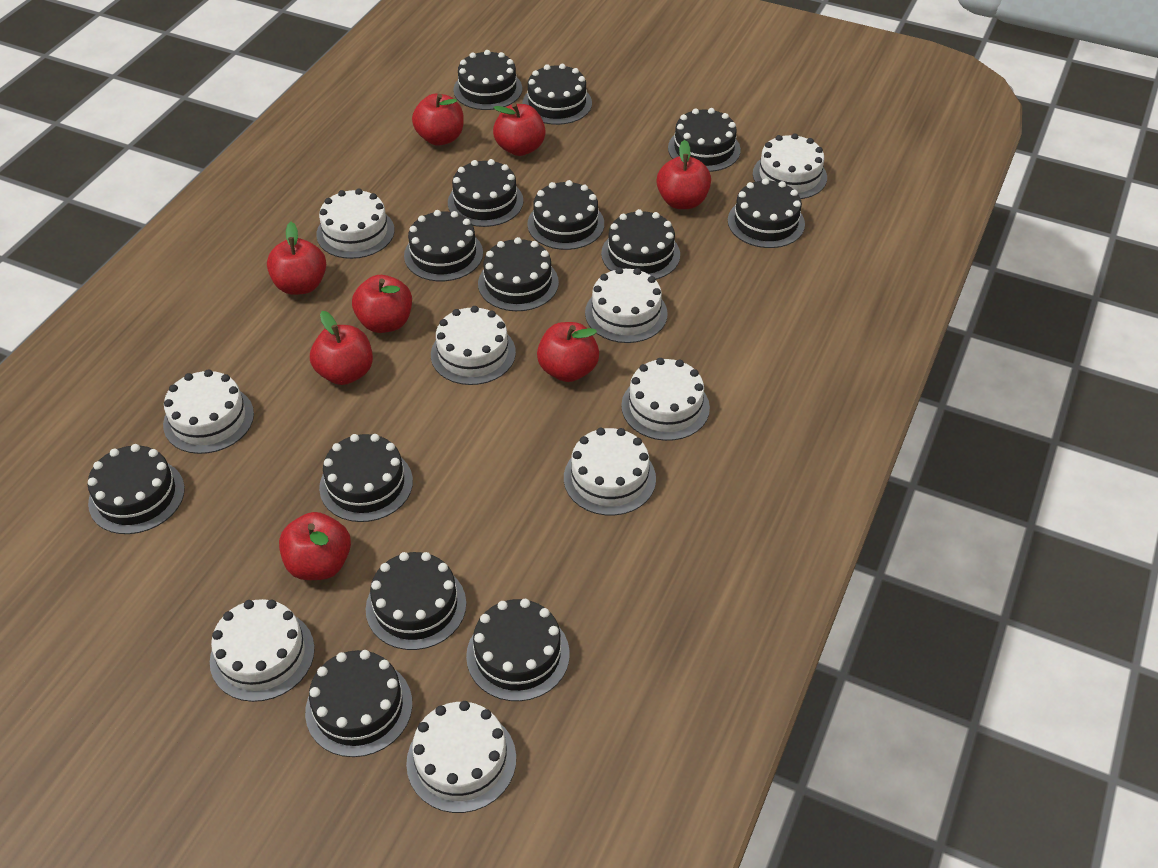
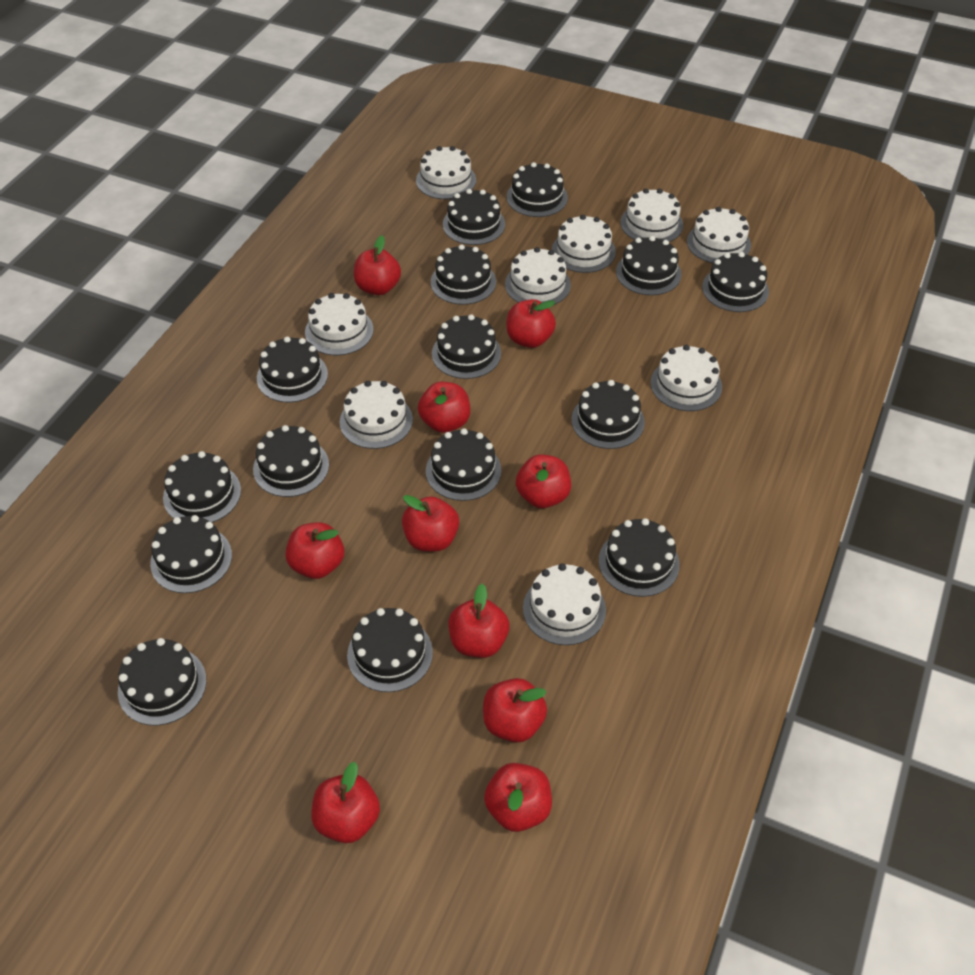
black cake: 14 -> 15
red apple: 8 -> 10

